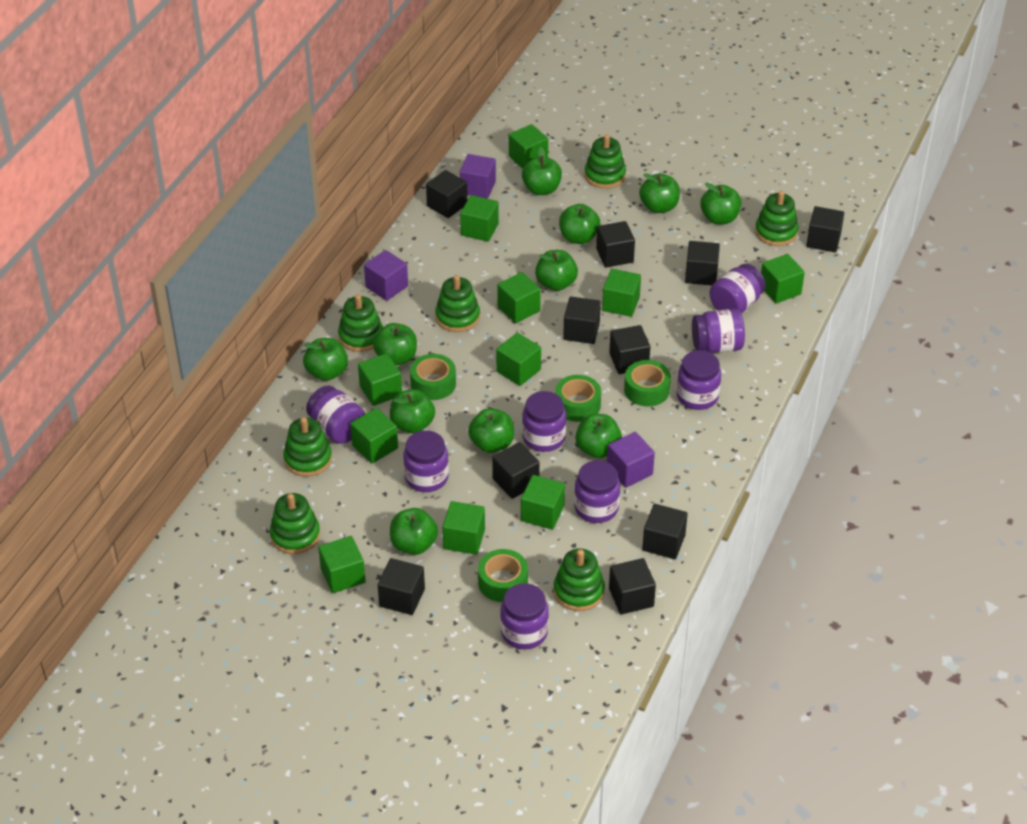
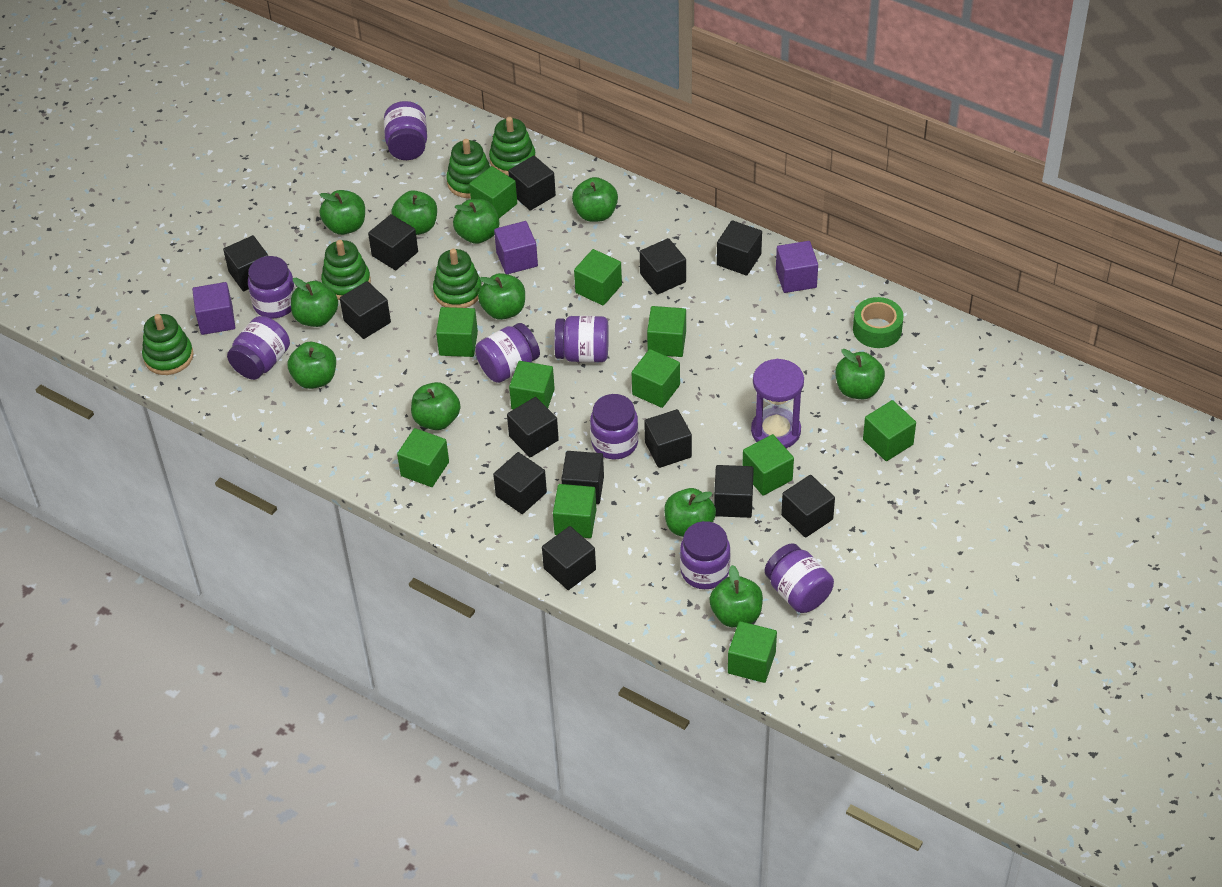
black cube: 10 -> 13
green stacking toy: 7 -> 5
green tape: 4 -> 1
purple hourglass: 0 -> 1

